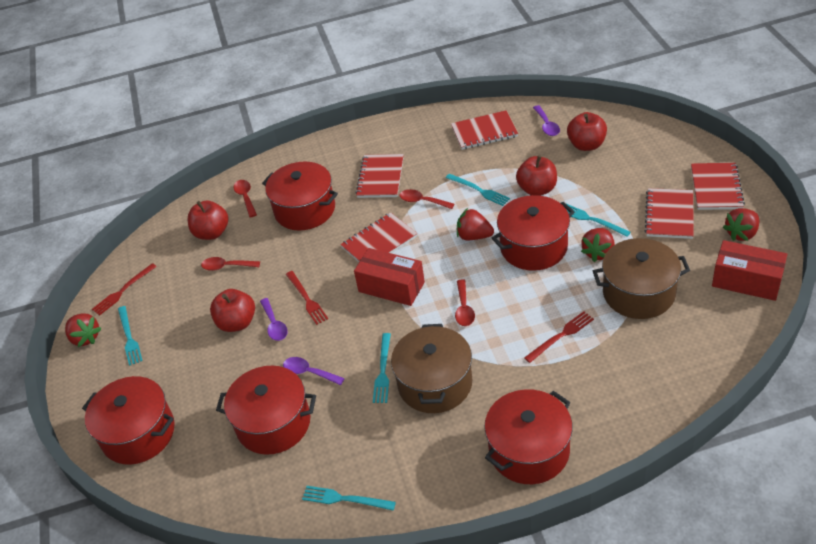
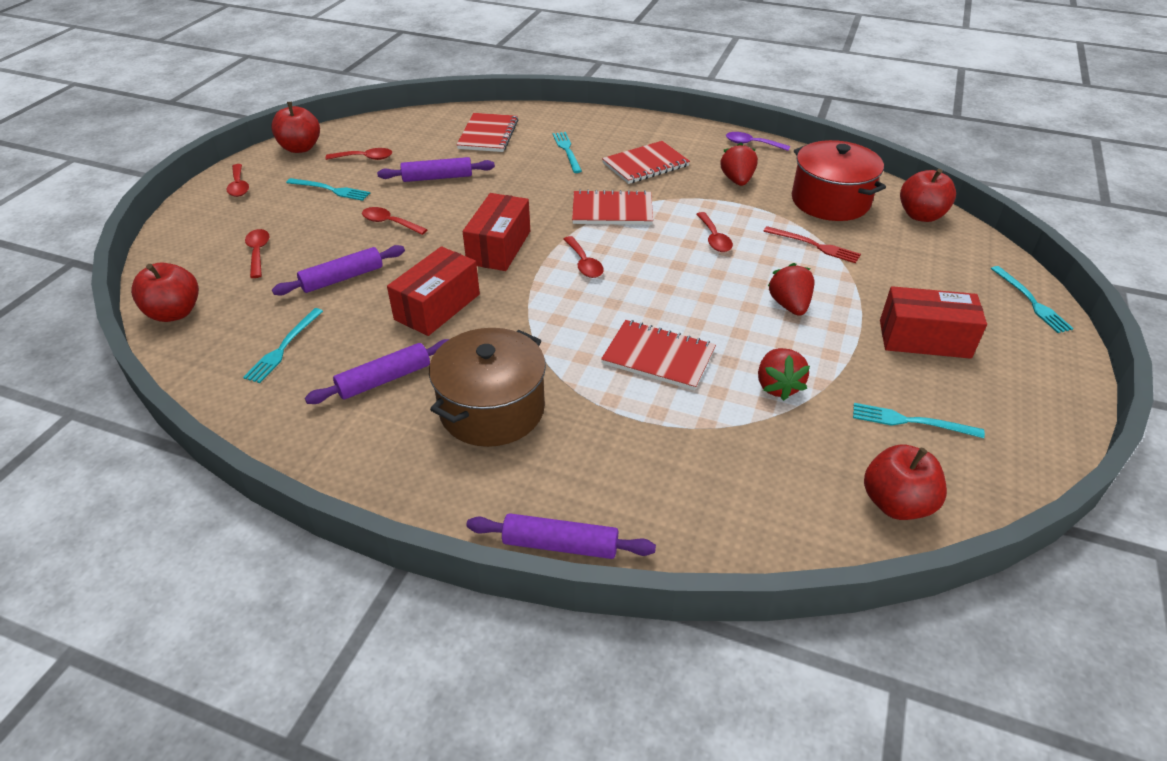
brown pot: 2 -> 1
purple rolling pin: 0 -> 4
purple spoon: 3 -> 1
red box: 2 -> 3
red fork: 3 -> 1
red notebook: 5 -> 4
red pot: 5 -> 1
red spoon: 4 -> 6
red strawberry: 4 -> 3

